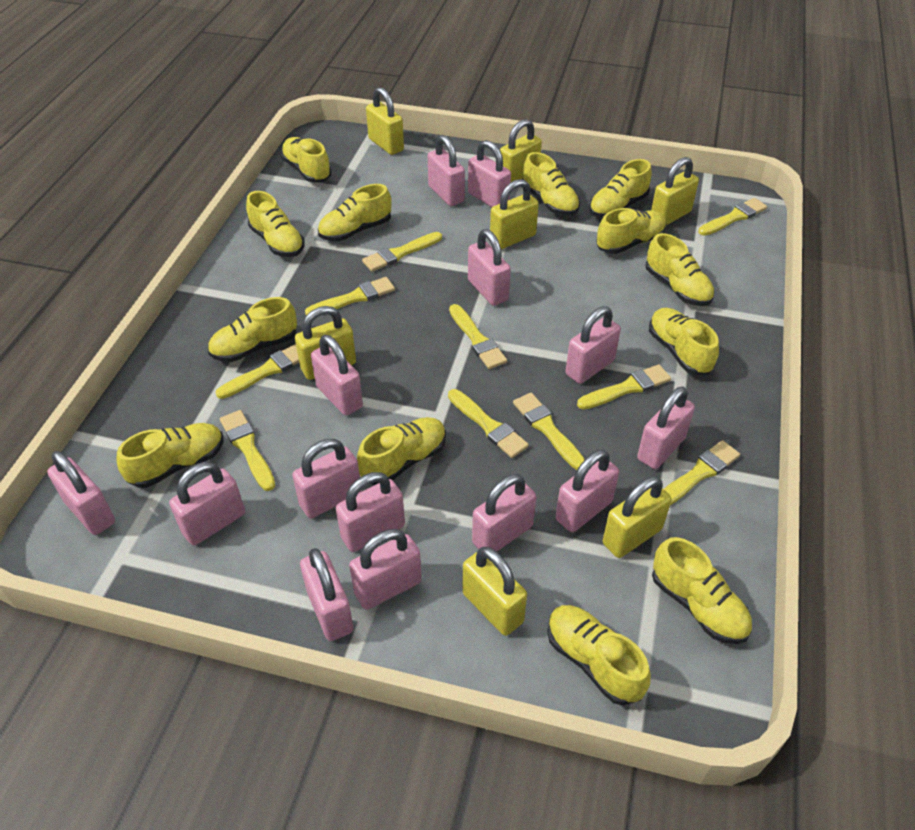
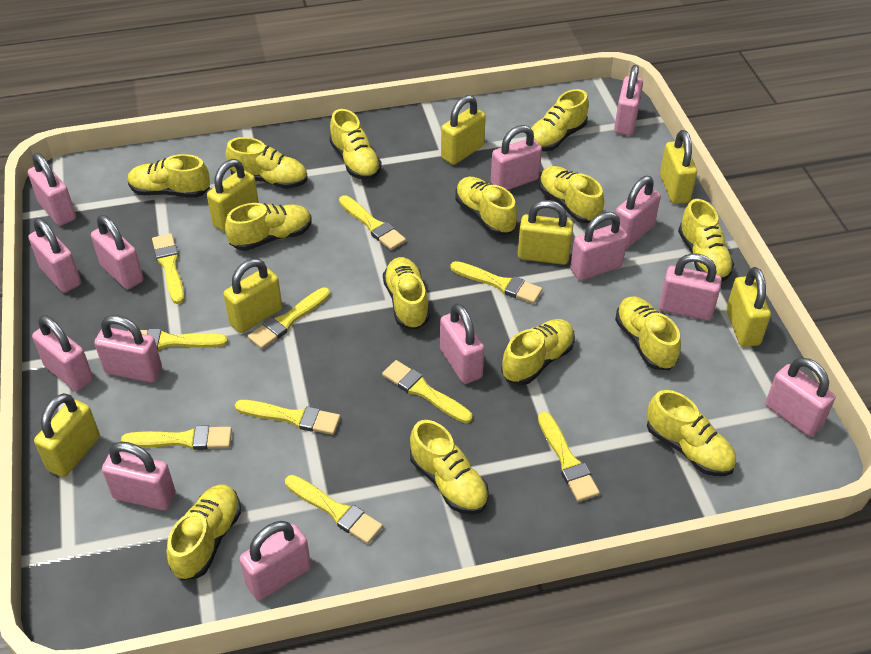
yellow shoe: 13 -> 14

